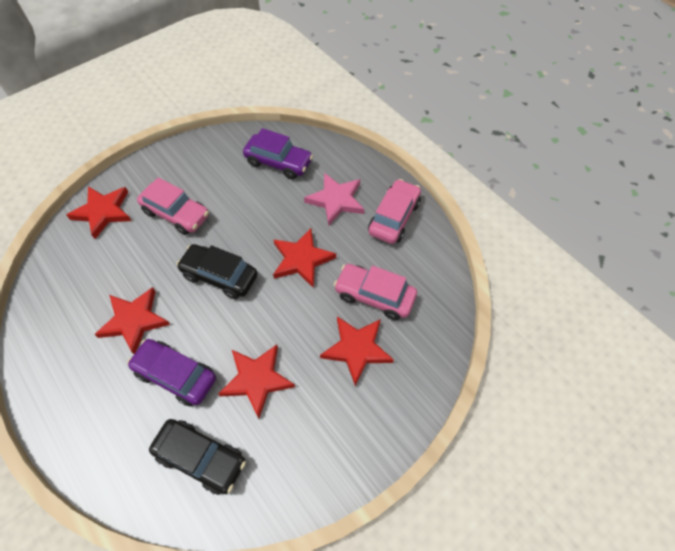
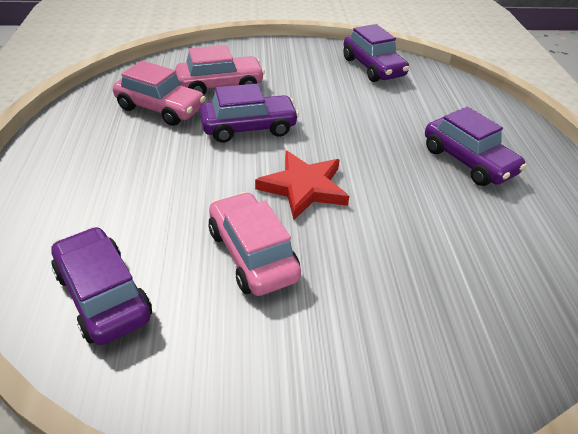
black car: 2 -> 0
pink star: 1 -> 0
purple car: 2 -> 4
red star: 5 -> 1

